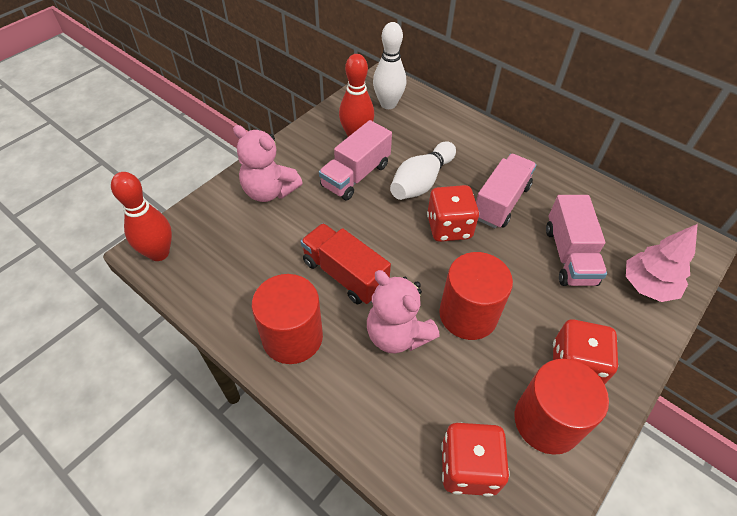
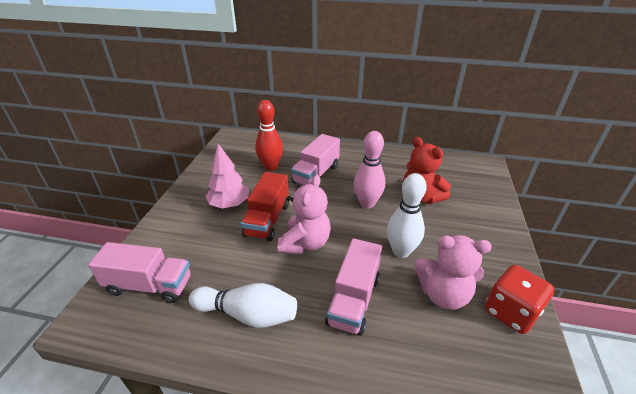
pink bowling pin: 0 -> 1
red bowling pin: 2 -> 1
red cylinder: 3 -> 0
red dice: 3 -> 1
red teddy bear: 0 -> 1

